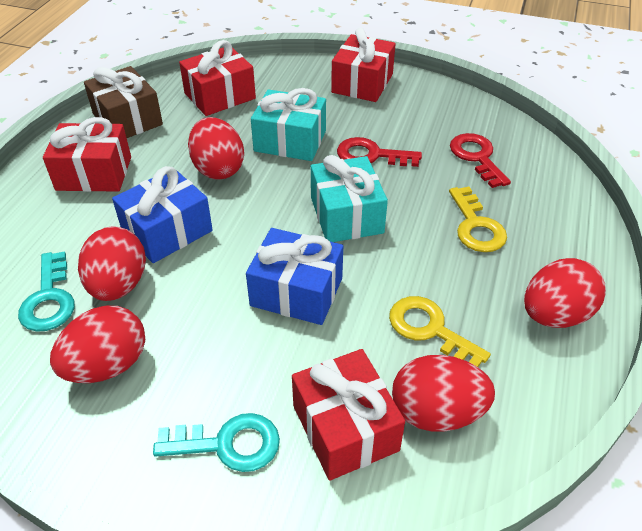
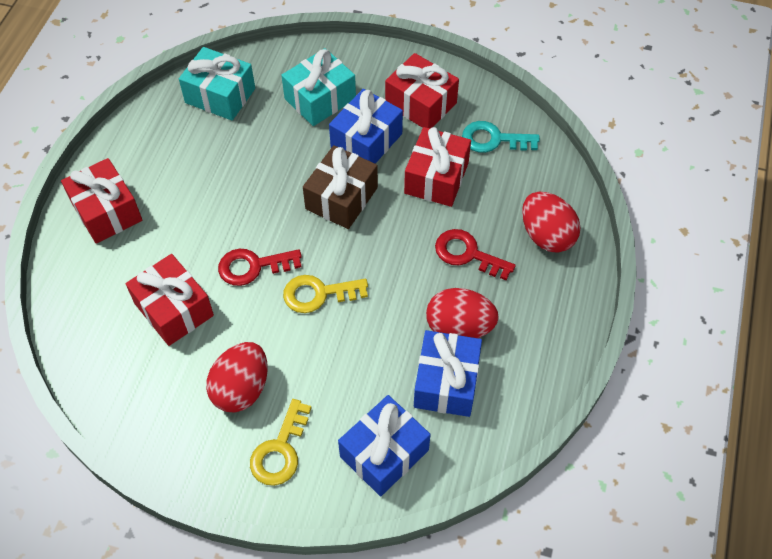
blue gift: 2 -> 3
red egg: 5 -> 3
turquoise key: 2 -> 1

